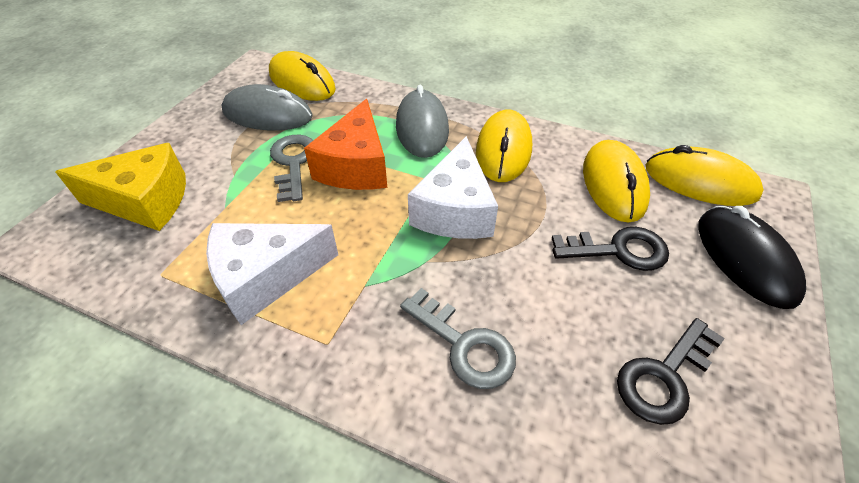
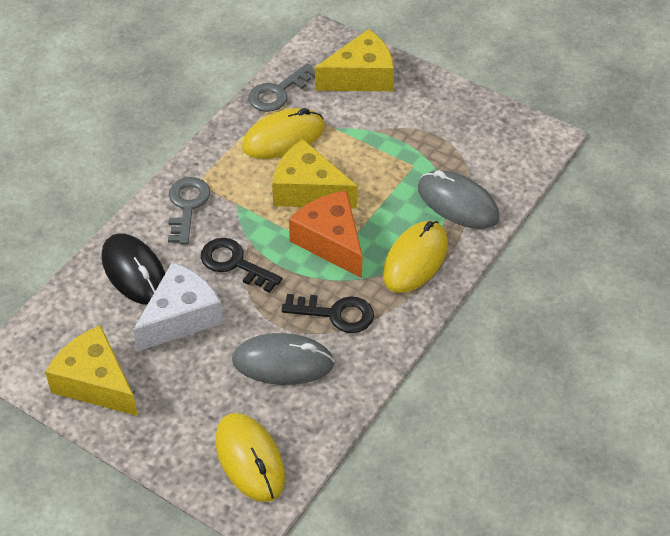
white cheese: 2 -> 1
yellow cheese: 1 -> 3
yellow mouse: 4 -> 3

